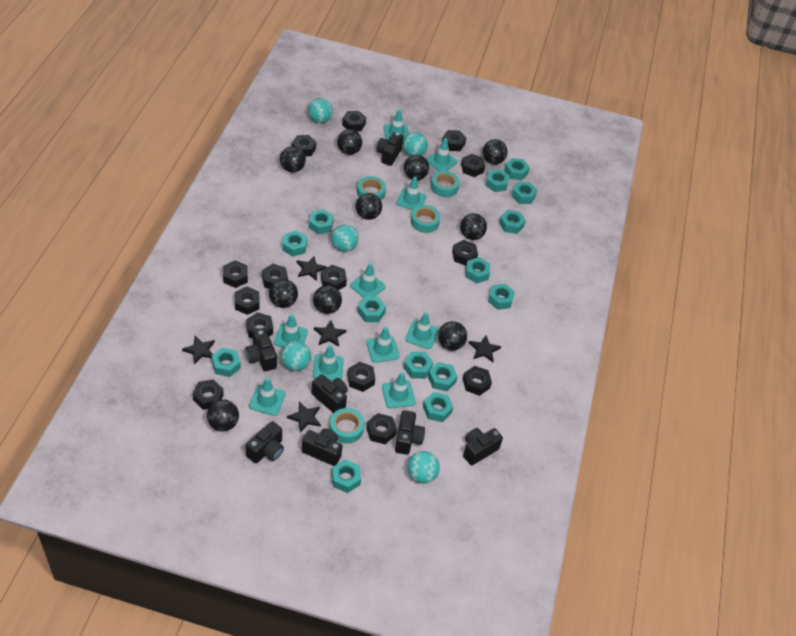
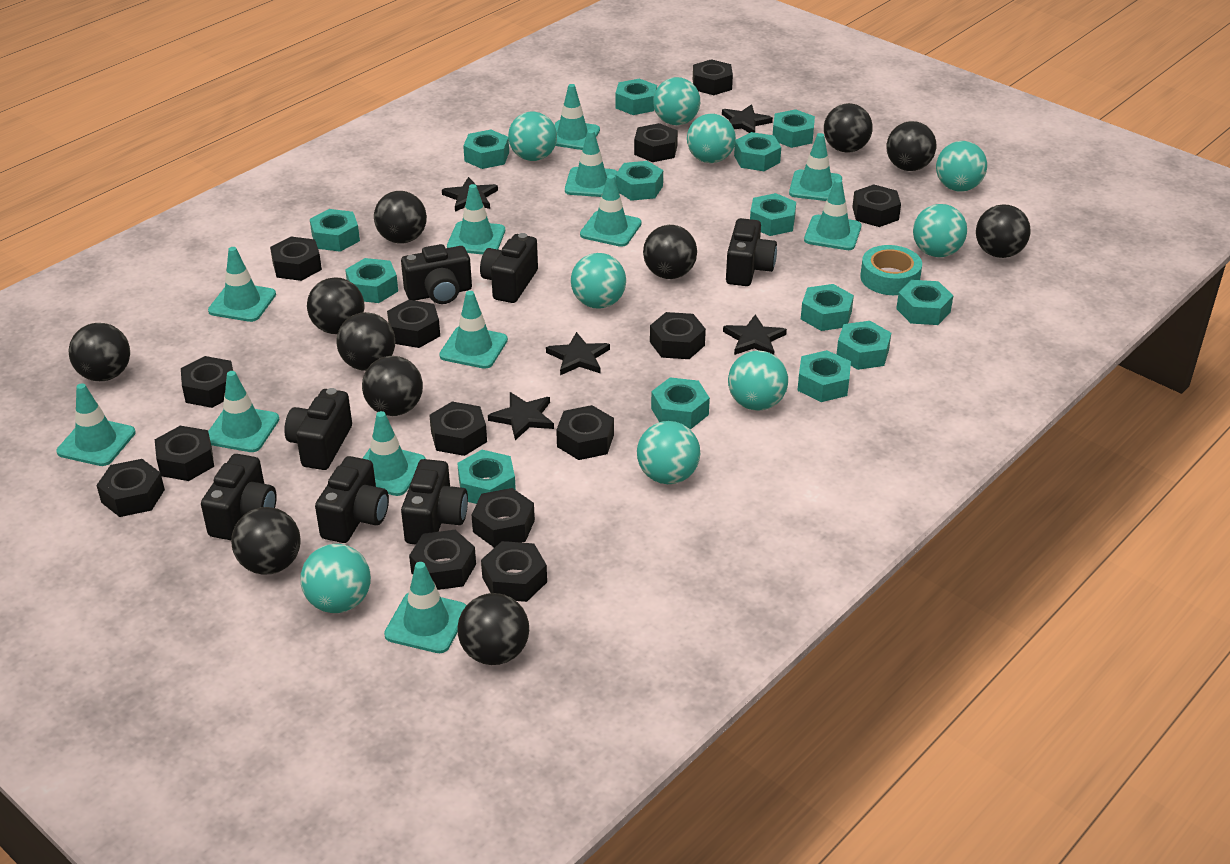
black ball: 10 -> 11
turquoise ball: 5 -> 9
turquoise tape: 4 -> 1
turquoise traffic cone: 10 -> 12

